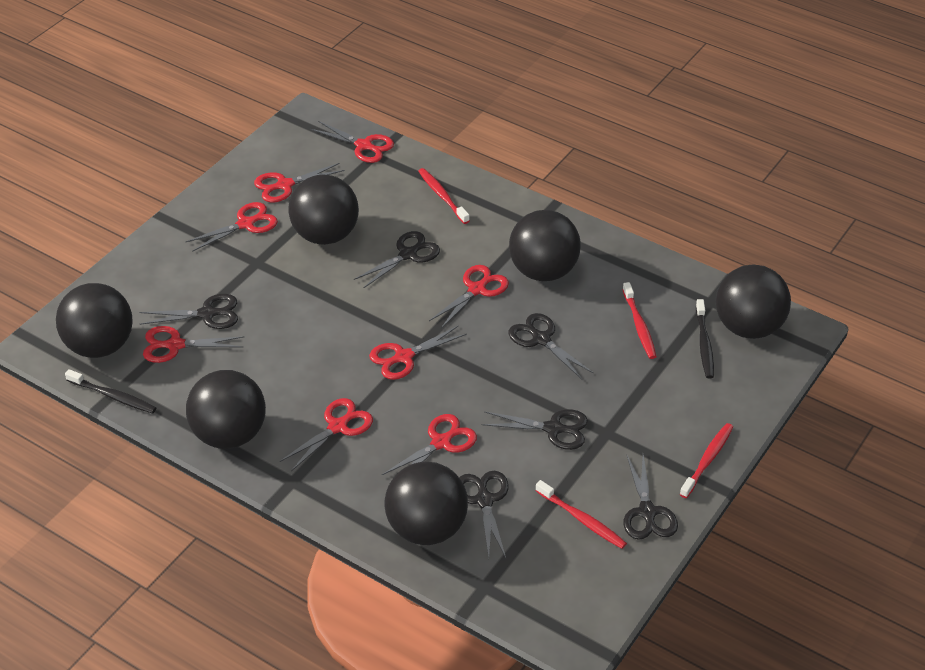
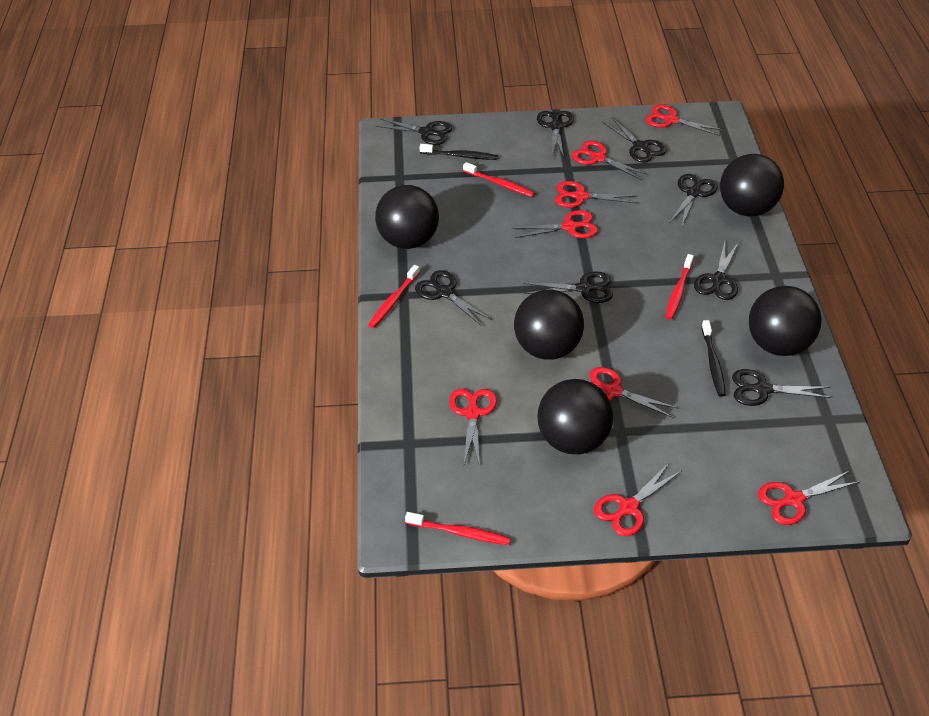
black ball: 6 -> 5
black scissors: 6 -> 8

